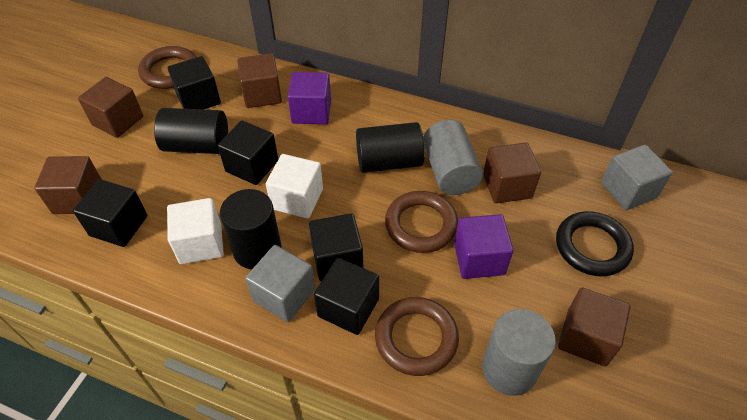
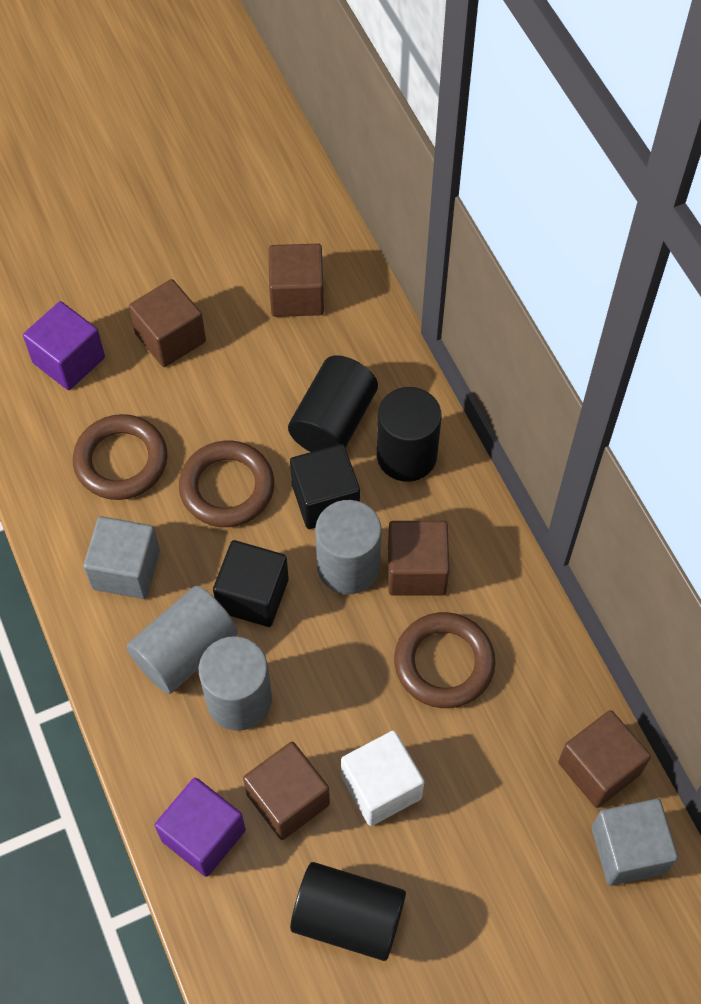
black cube: 5 -> 2
black ring: 1 -> 0
grey cylinder: 2 -> 3
white cube: 2 -> 1

